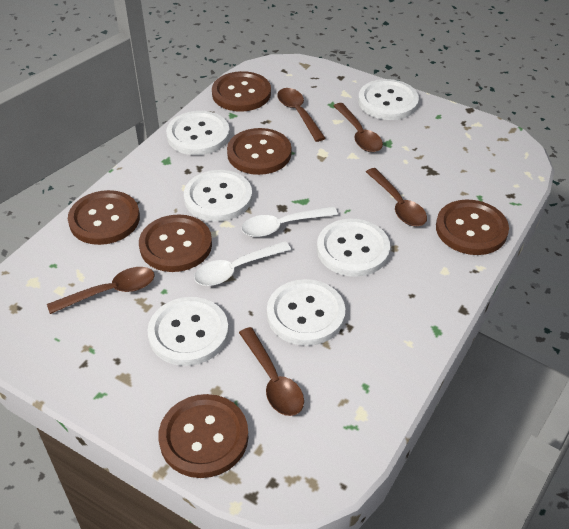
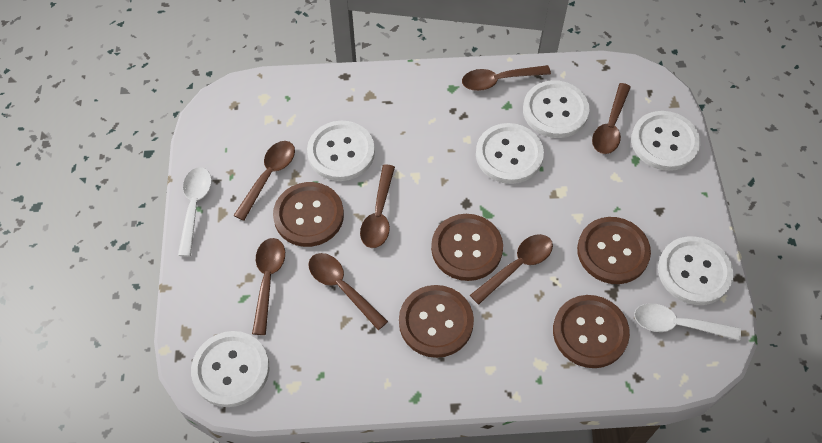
brown button: 6 -> 5
brown spoon: 5 -> 7

